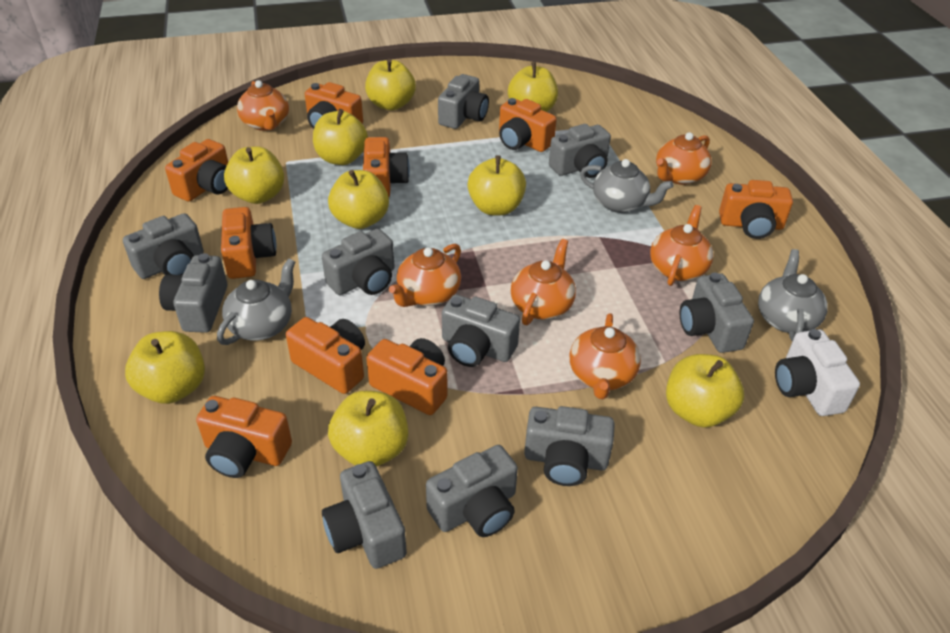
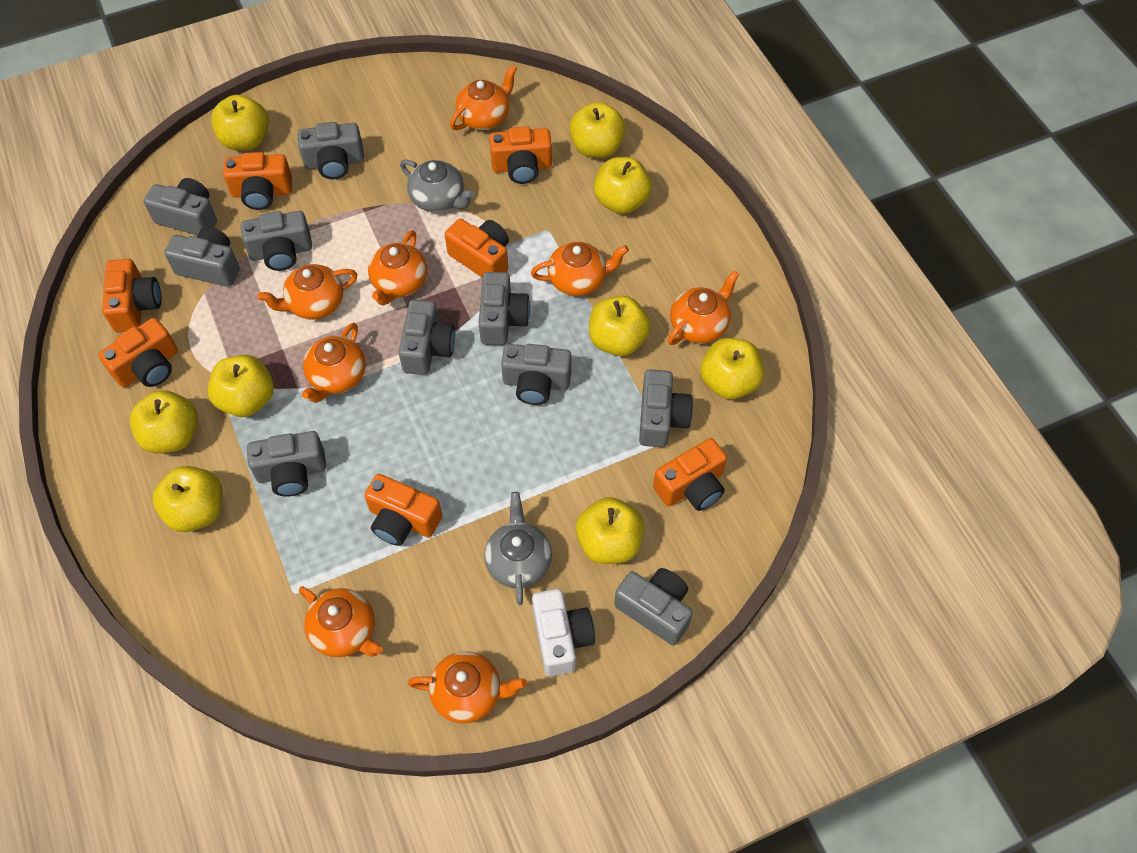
grey teapot: 3 -> 2
orange camera: 9 -> 7
orange teapot: 6 -> 8

